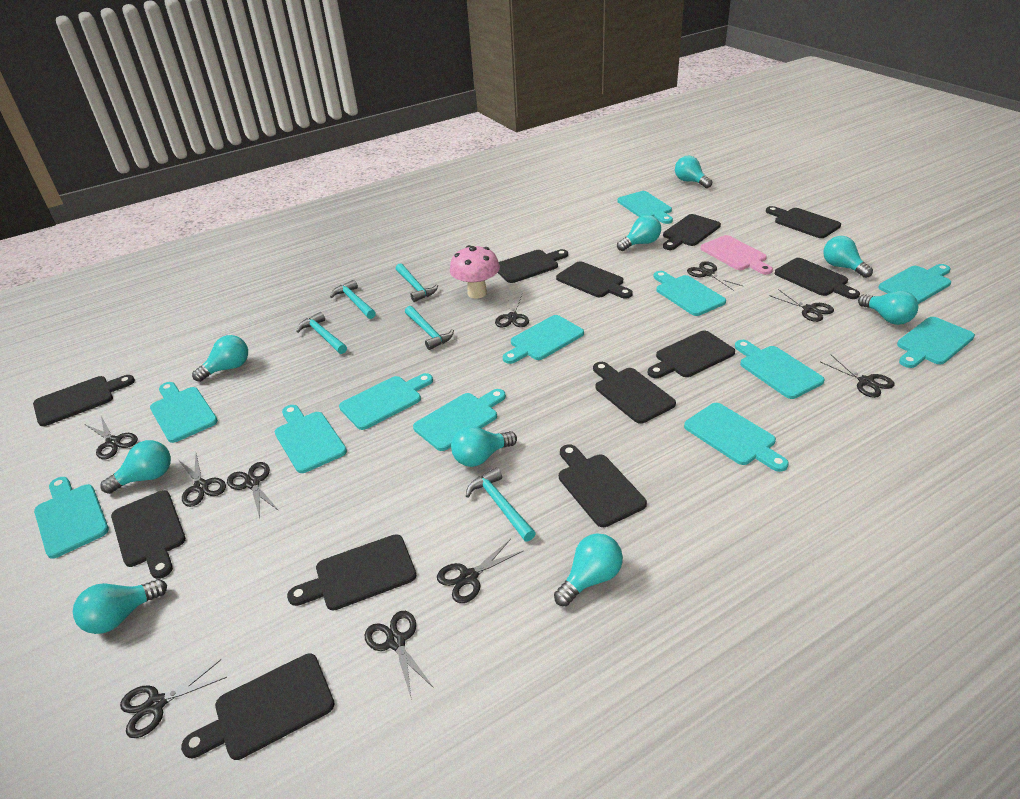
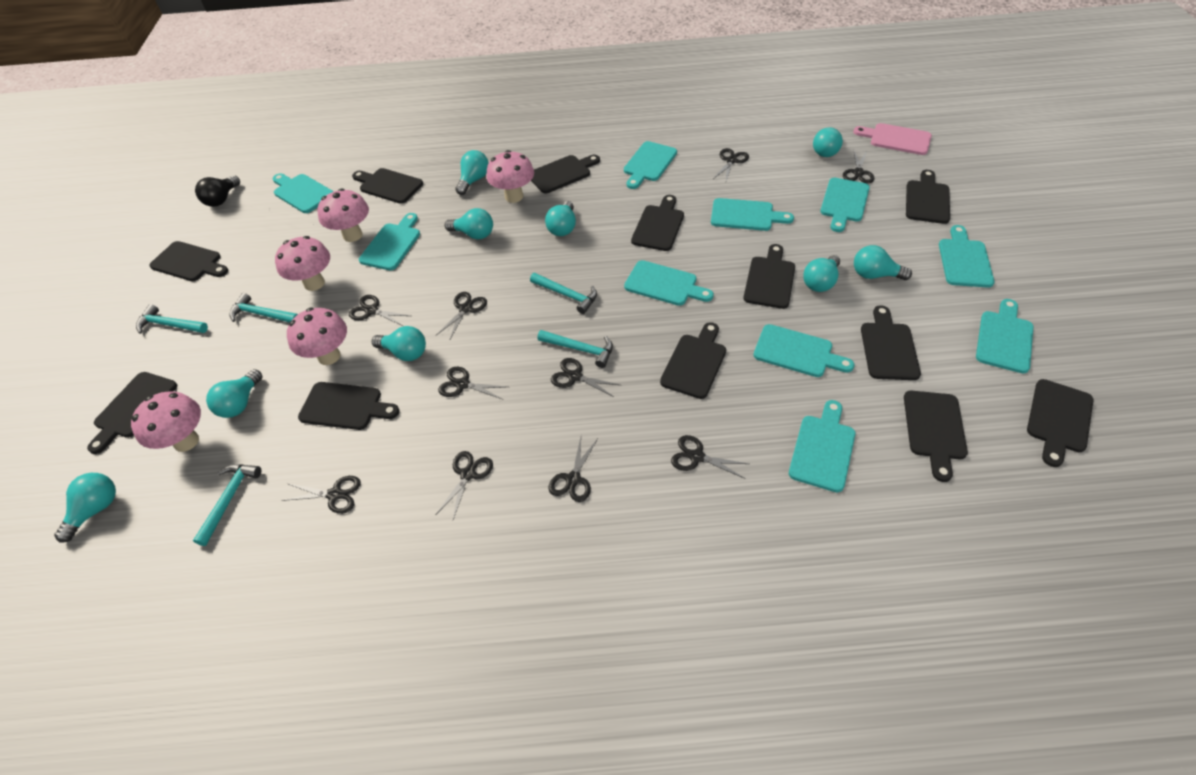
black light bulb: 0 -> 1
pink mushroom: 1 -> 5
turquoise cutting board: 12 -> 10

